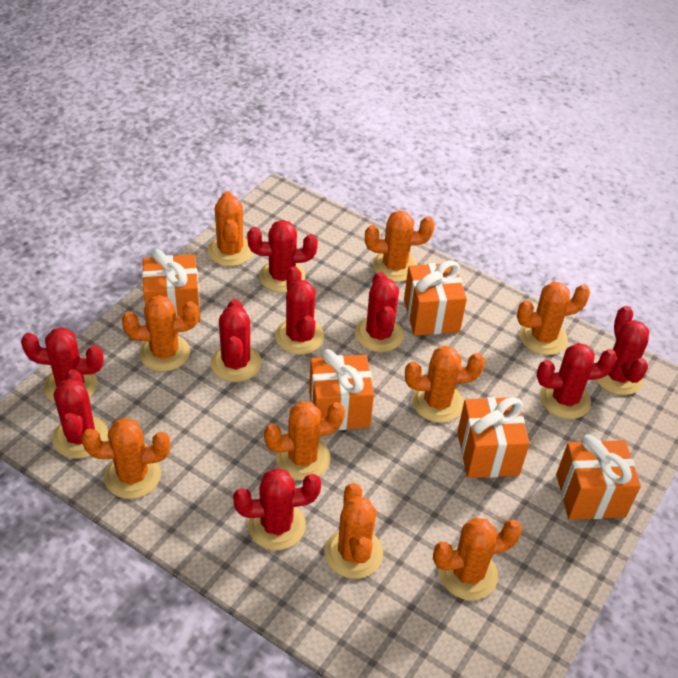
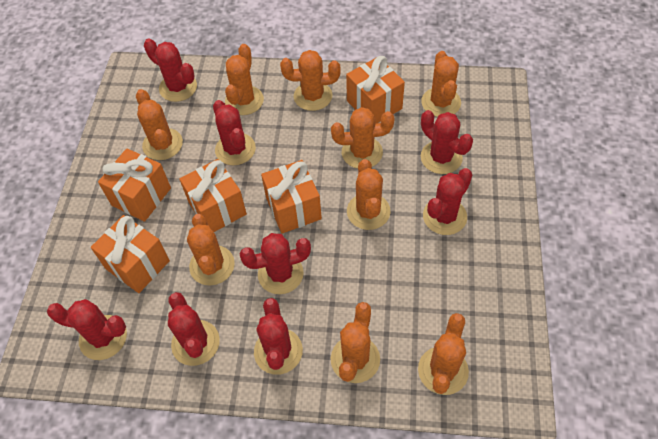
red cactus: 9 -> 8

